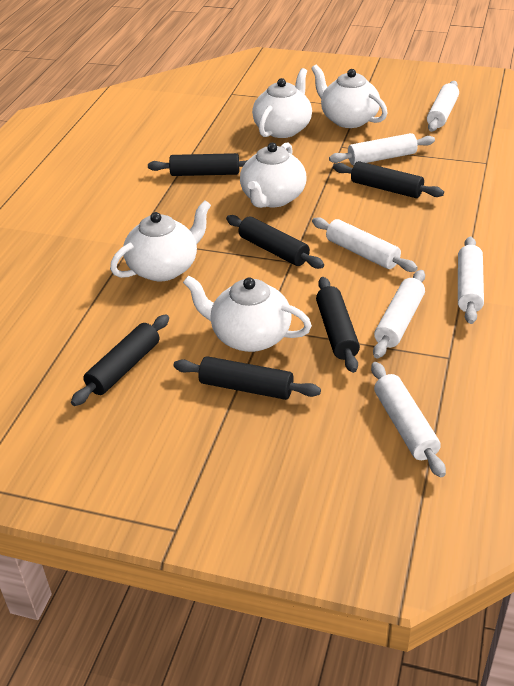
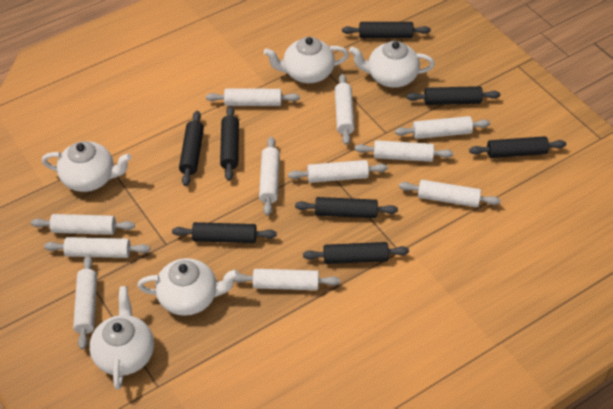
black rolling pin: 6 -> 8
white rolling pin: 6 -> 11

